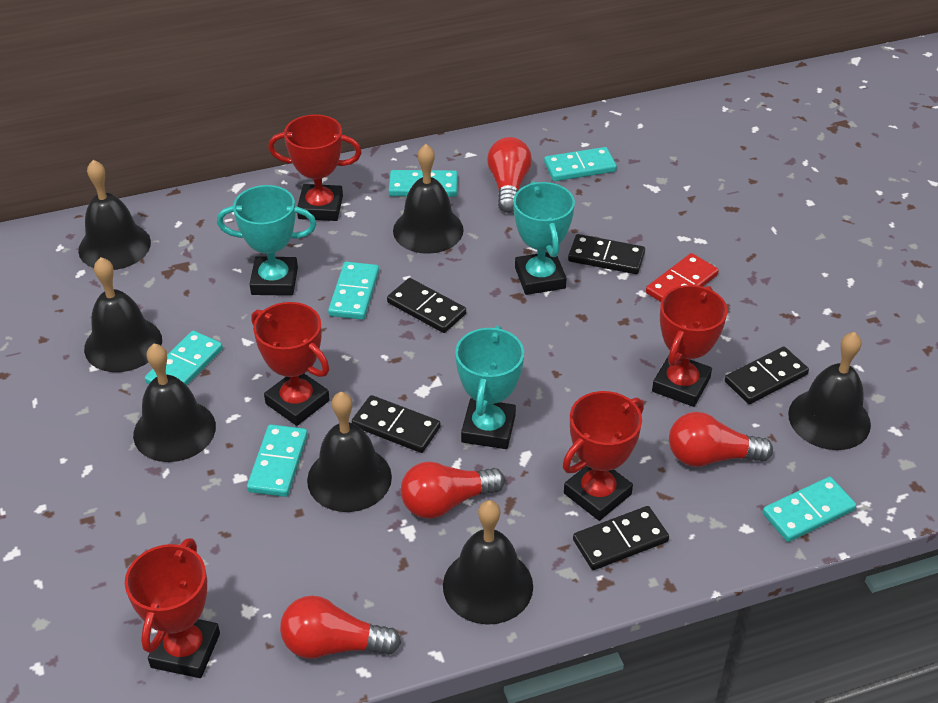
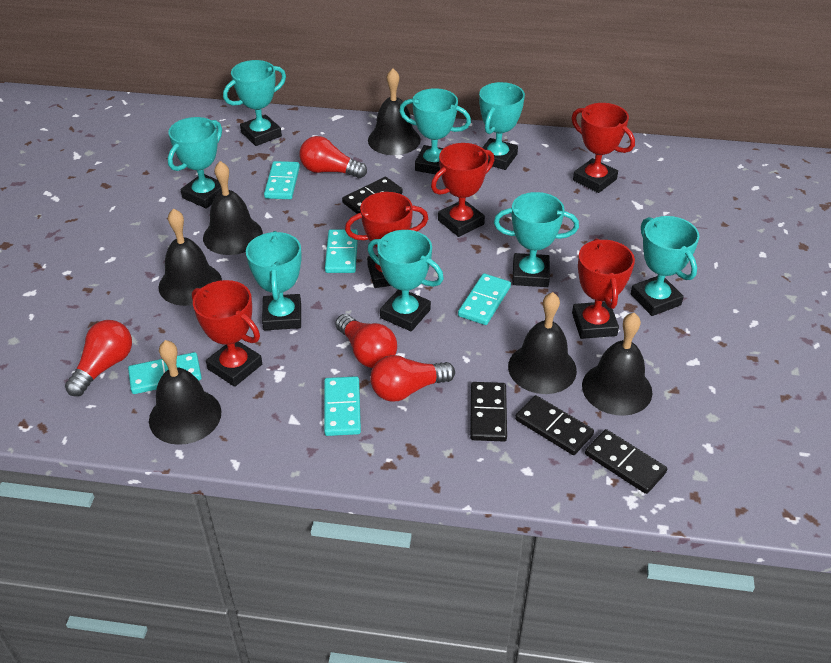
black bell: 7 -> 6
black domino: 5 -> 4
red domino: 1 -> 0
turquoise domino: 6 -> 5
turquoise trophy: 3 -> 8

